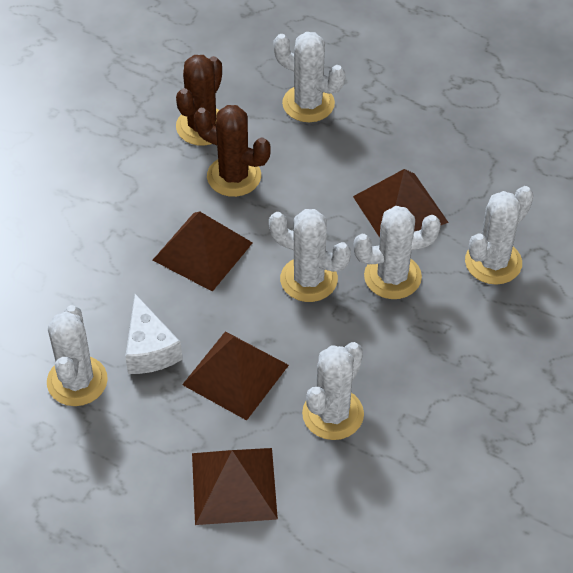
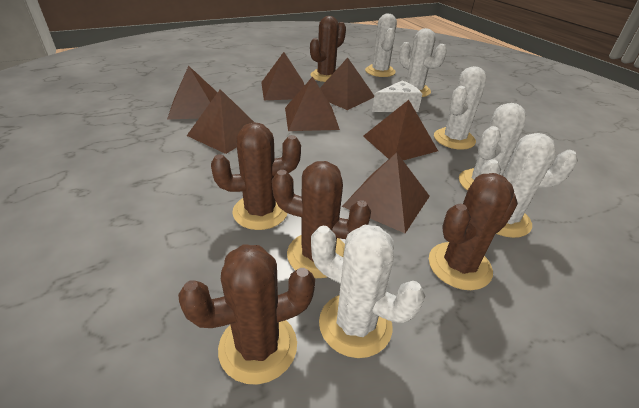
brown cactus: 2 -> 5
brown pyramid: 4 -> 7

